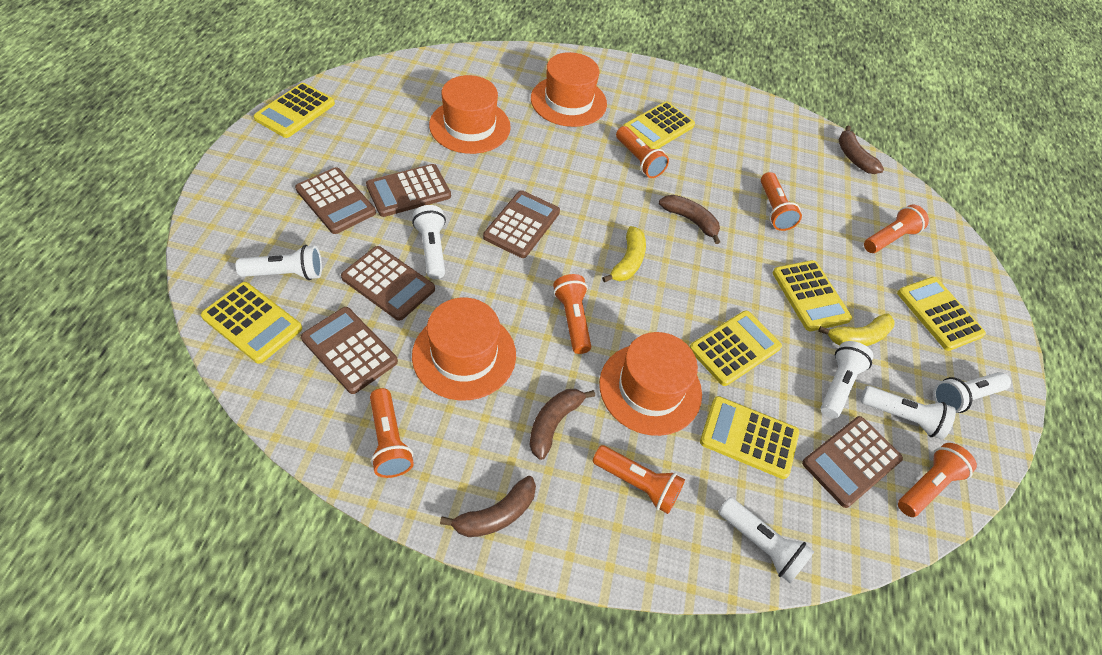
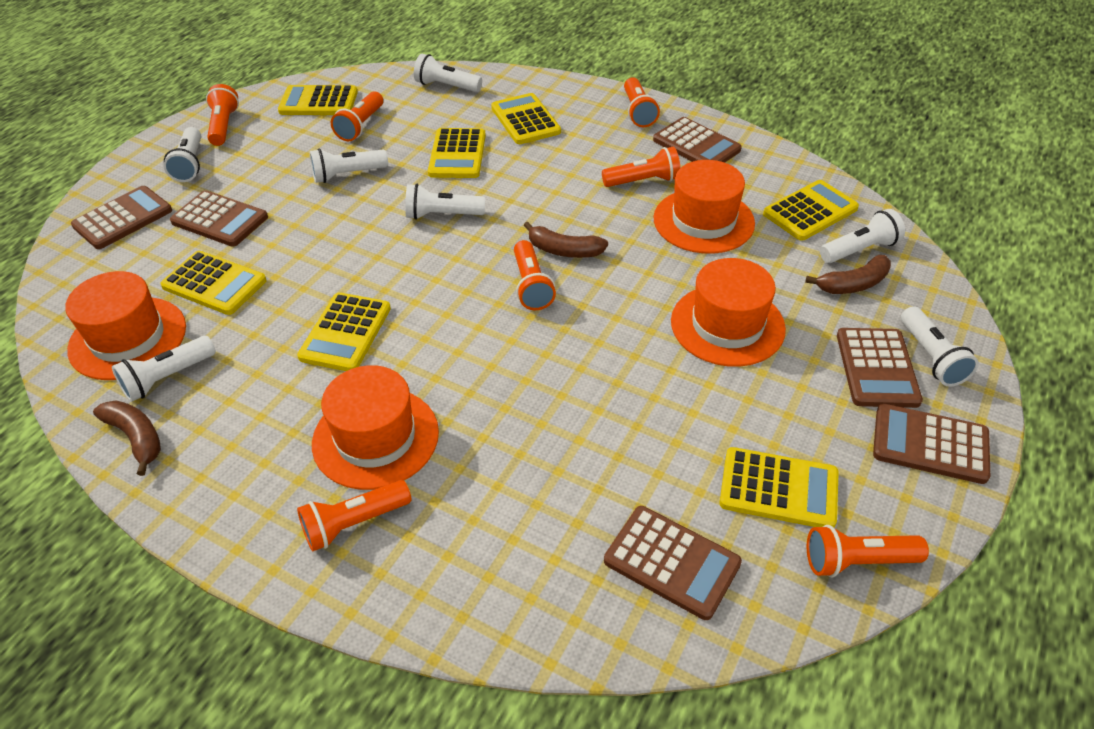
brown banana: 4 -> 3
white flashlight: 6 -> 7
yellow banana: 2 -> 0

